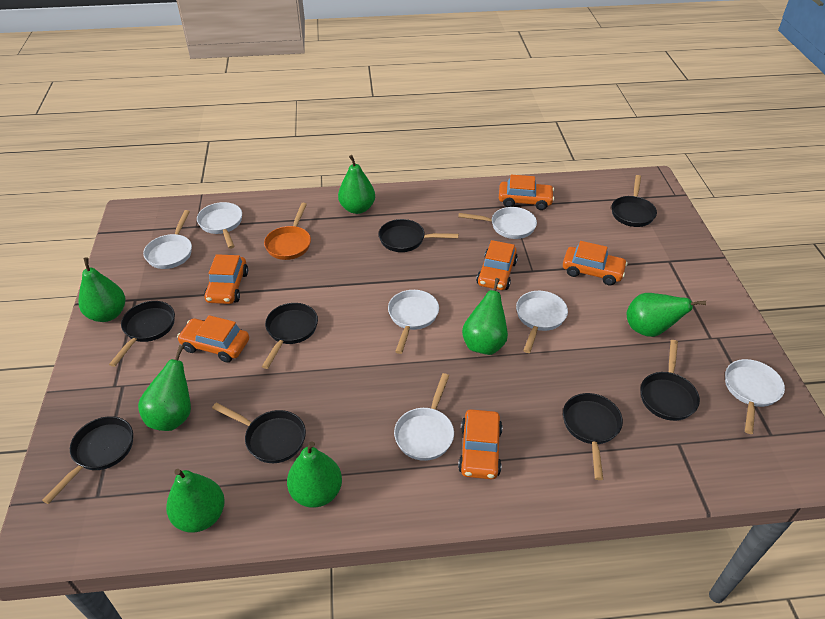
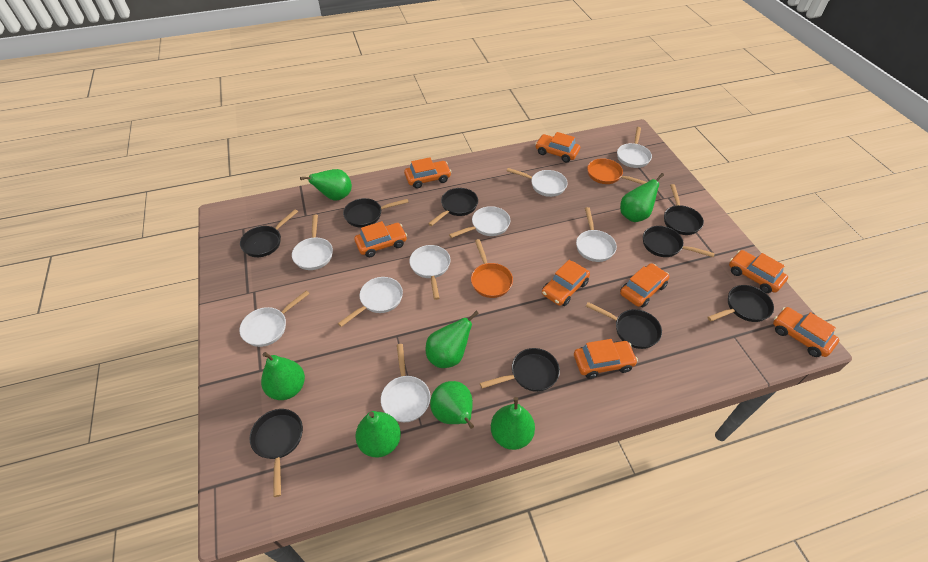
black pan: 8 -> 9
orange car: 6 -> 8
orange pan: 1 -> 2
white pan: 7 -> 9

